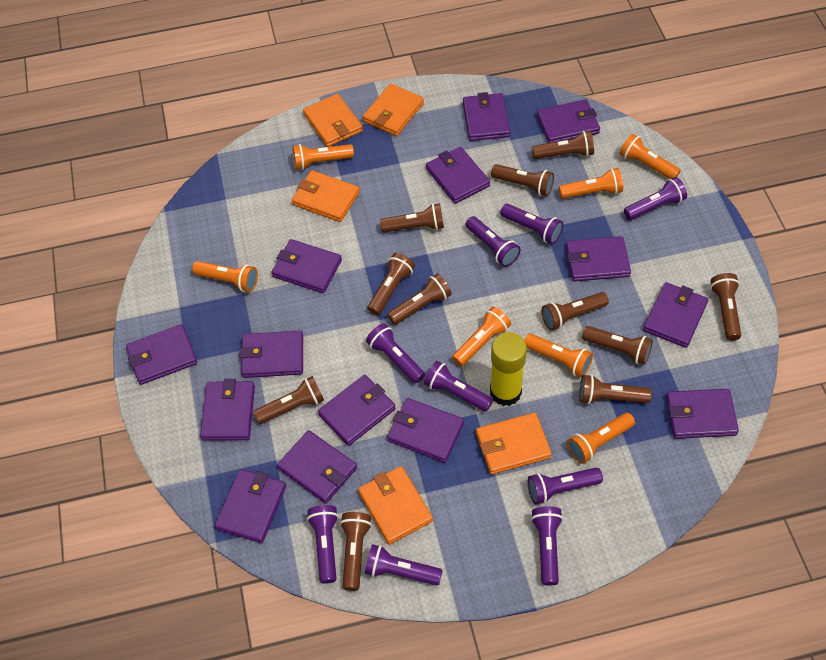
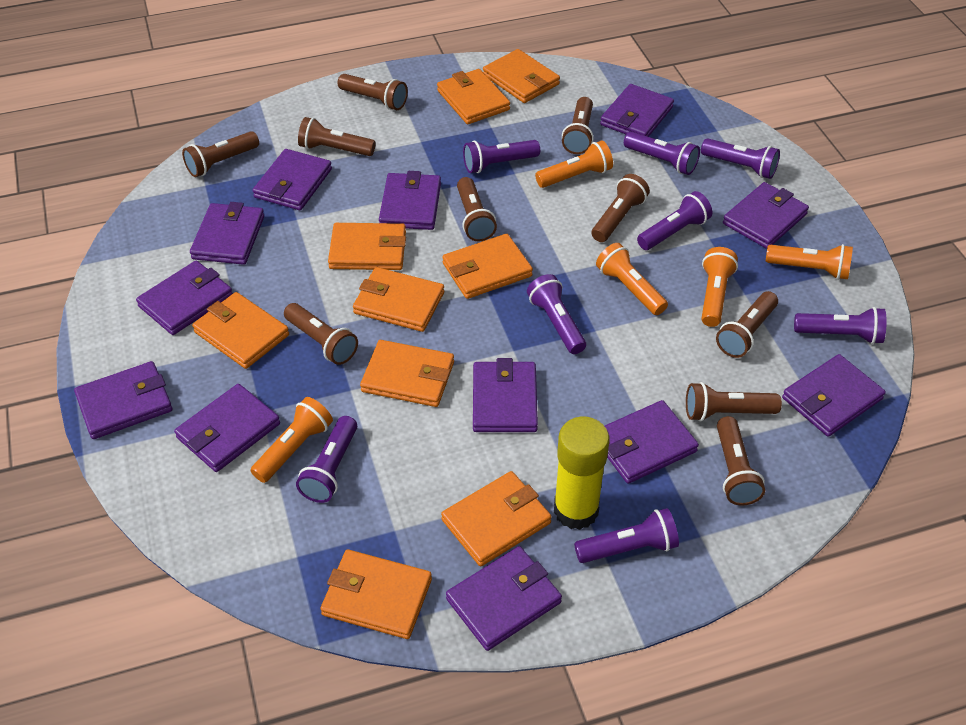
brown flashlight: 11 -> 10
orange flashlight: 7 -> 5
orange wallet: 5 -> 9
purple flashlight: 9 -> 8
purple wallet: 14 -> 12

